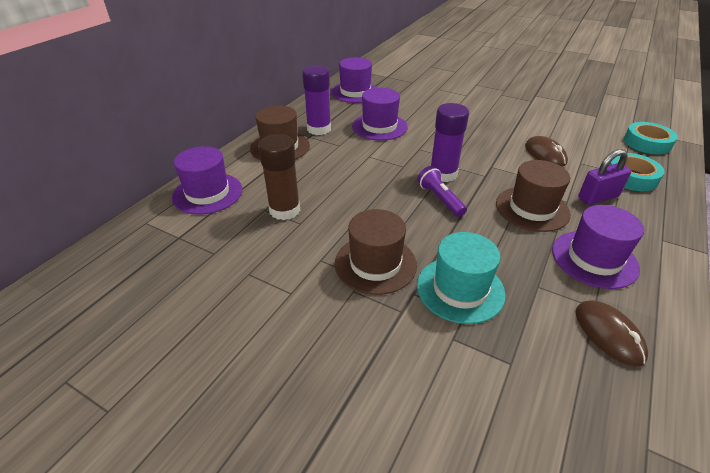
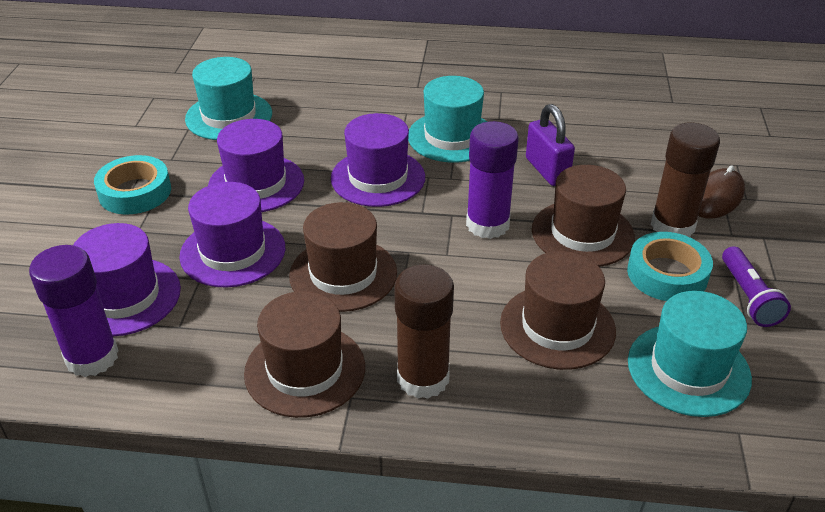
brown glue stick: 1 -> 2
brown hat: 3 -> 4
brown mouse: 2 -> 1
turquoise hat: 1 -> 3

